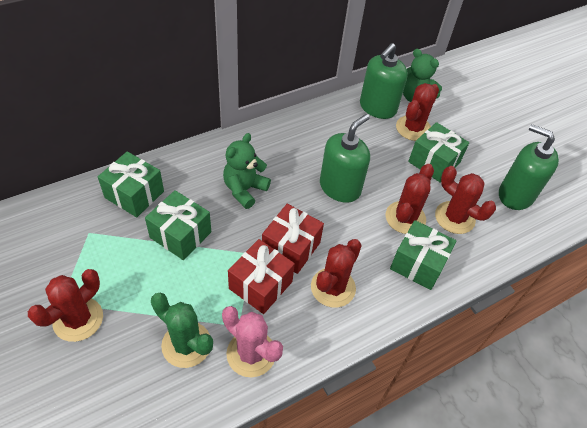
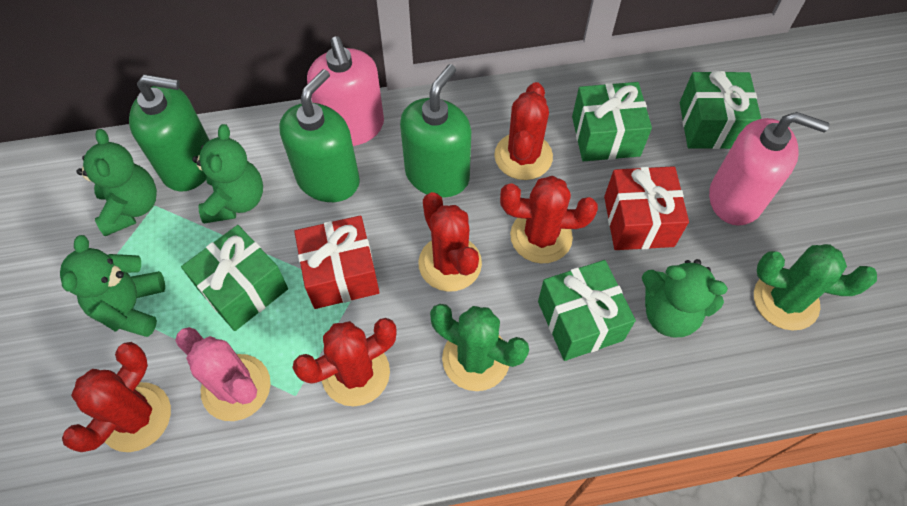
green cactus: 1 -> 2
green teddy bear: 2 -> 4
pink soap dispenser: 0 -> 2

